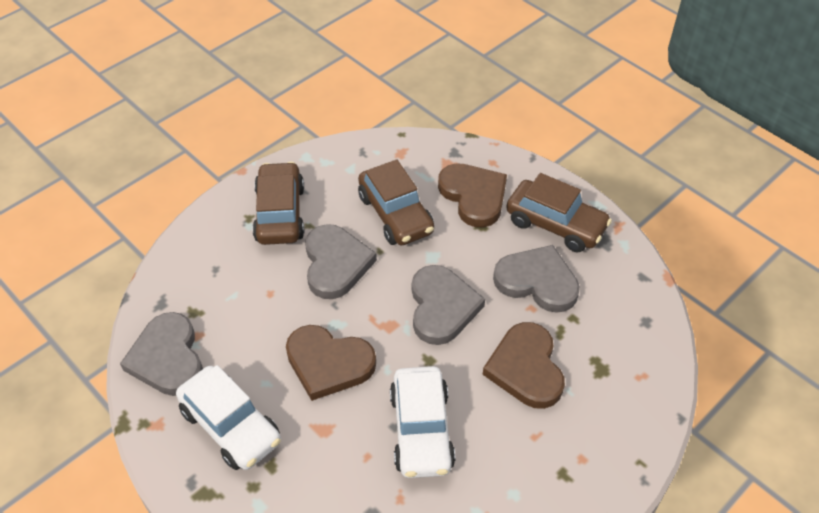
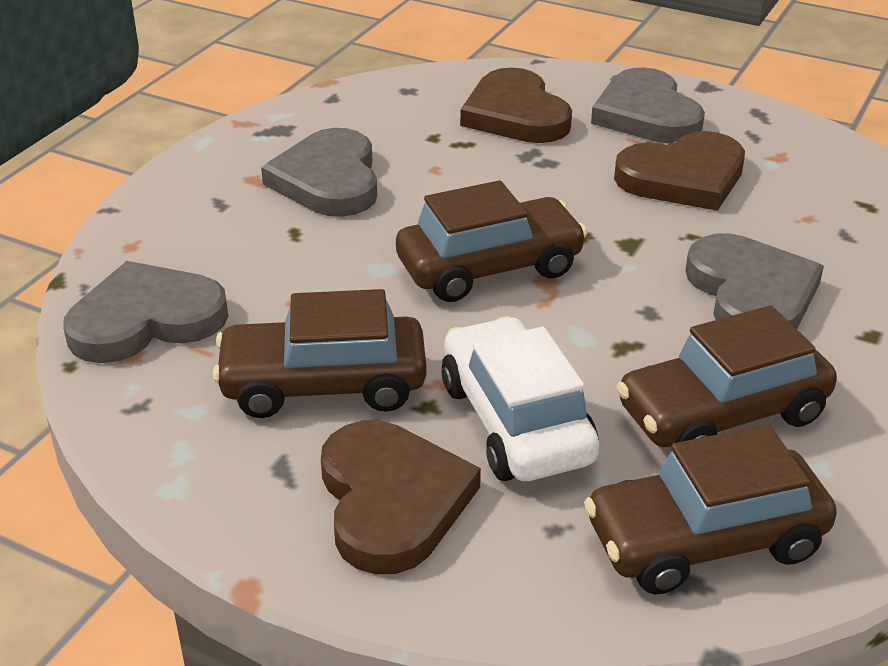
brown car: 3 -> 4
white car: 2 -> 1

